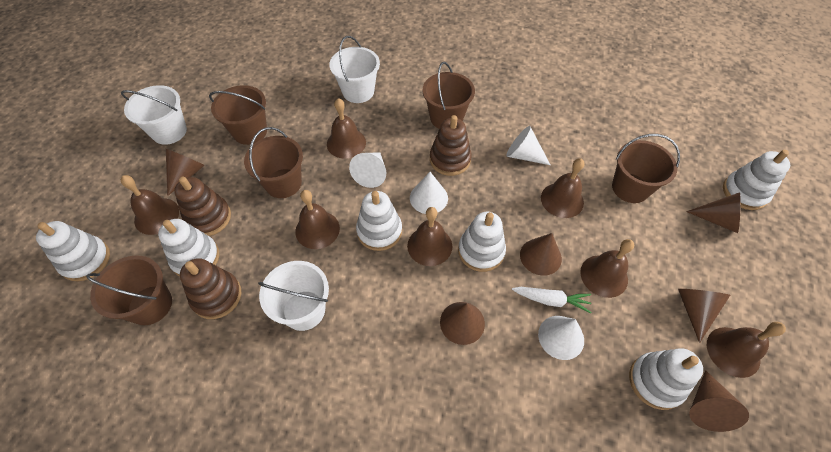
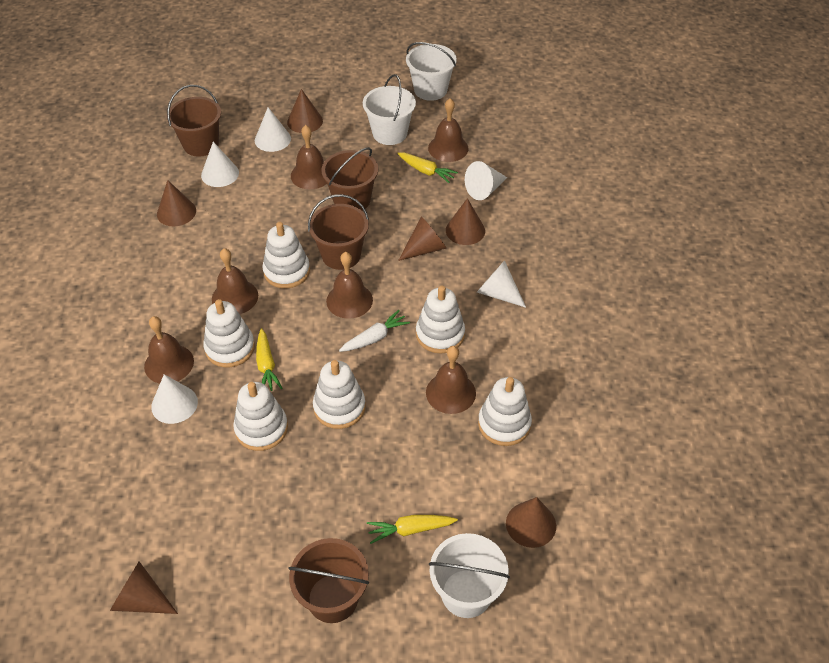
brown bell: 7 -> 6
brown bucket: 5 -> 4
brown stacking toy: 3 -> 0
white cone: 4 -> 5
yellow carrot: 0 -> 3

